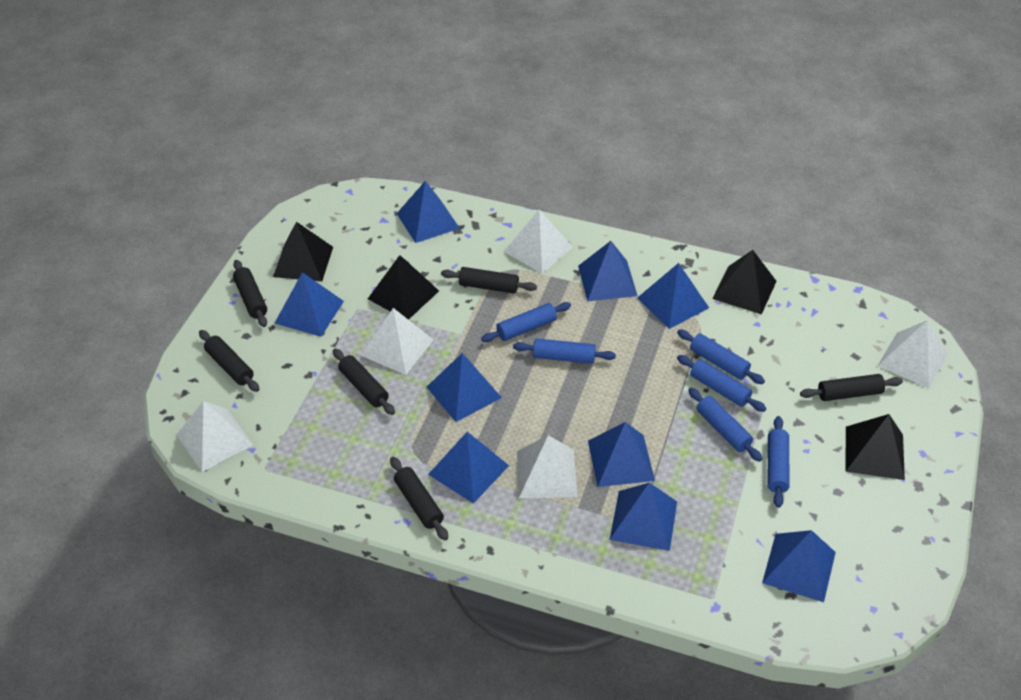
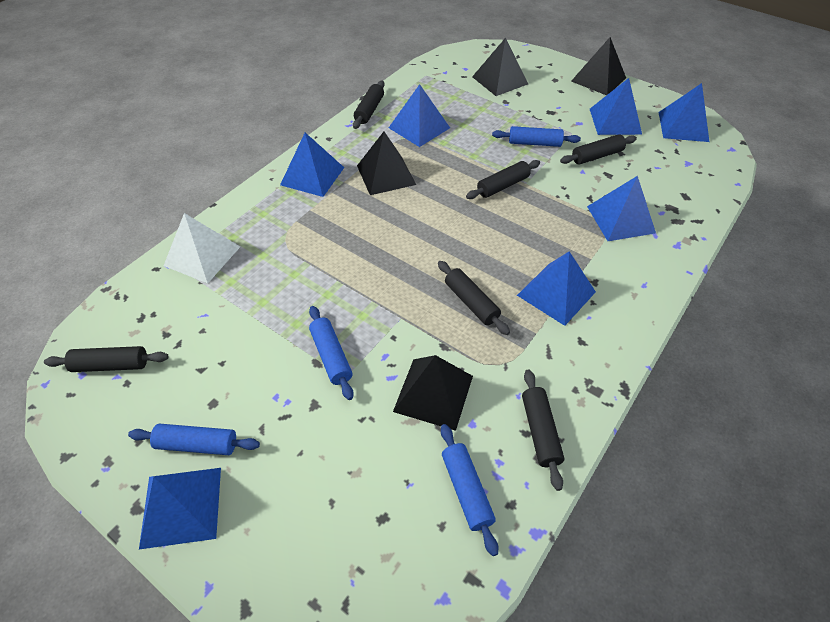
blue pyramid: 9 -> 7
blue rolling pin: 6 -> 4
white pyramid: 5 -> 1

